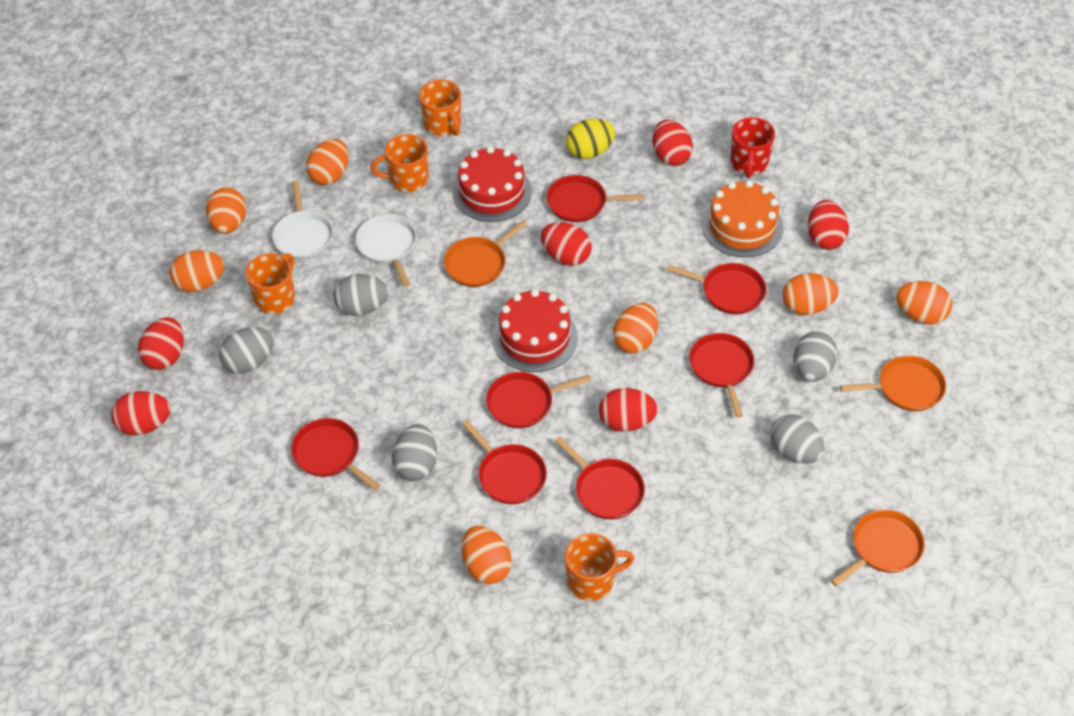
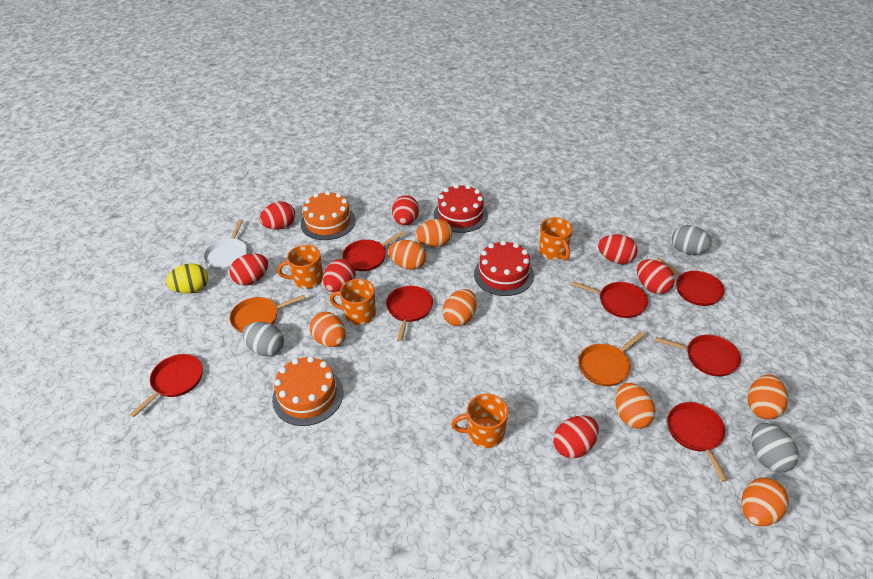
grey egg: 5 -> 3
orange cake: 1 -> 2
orange pan: 3 -> 2
red egg: 6 -> 7
red mug: 1 -> 0
white pan: 2 -> 1

